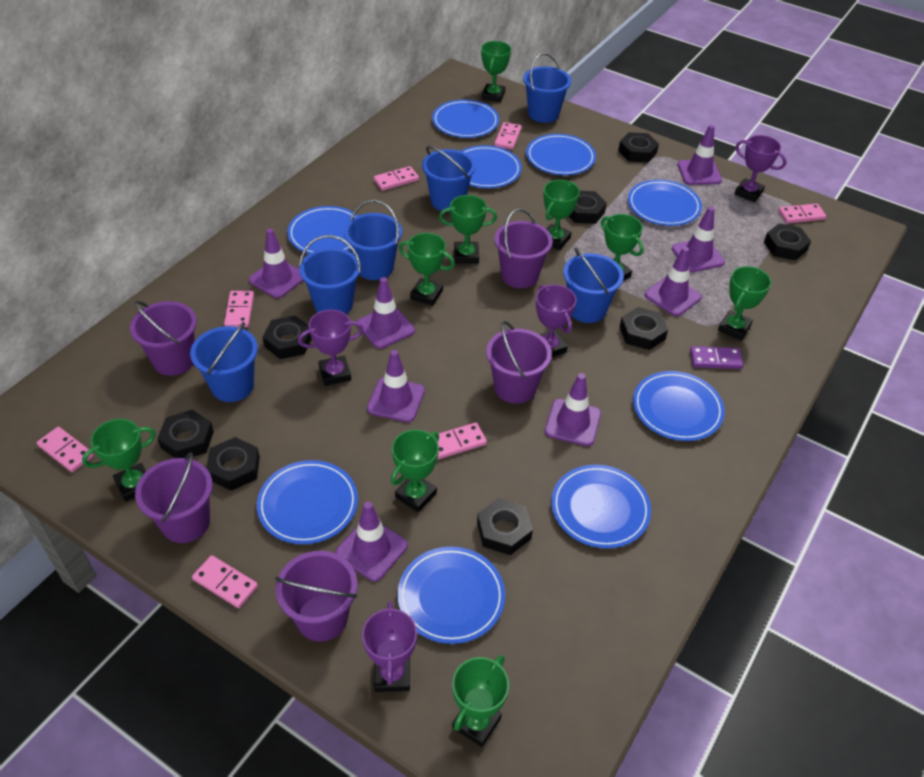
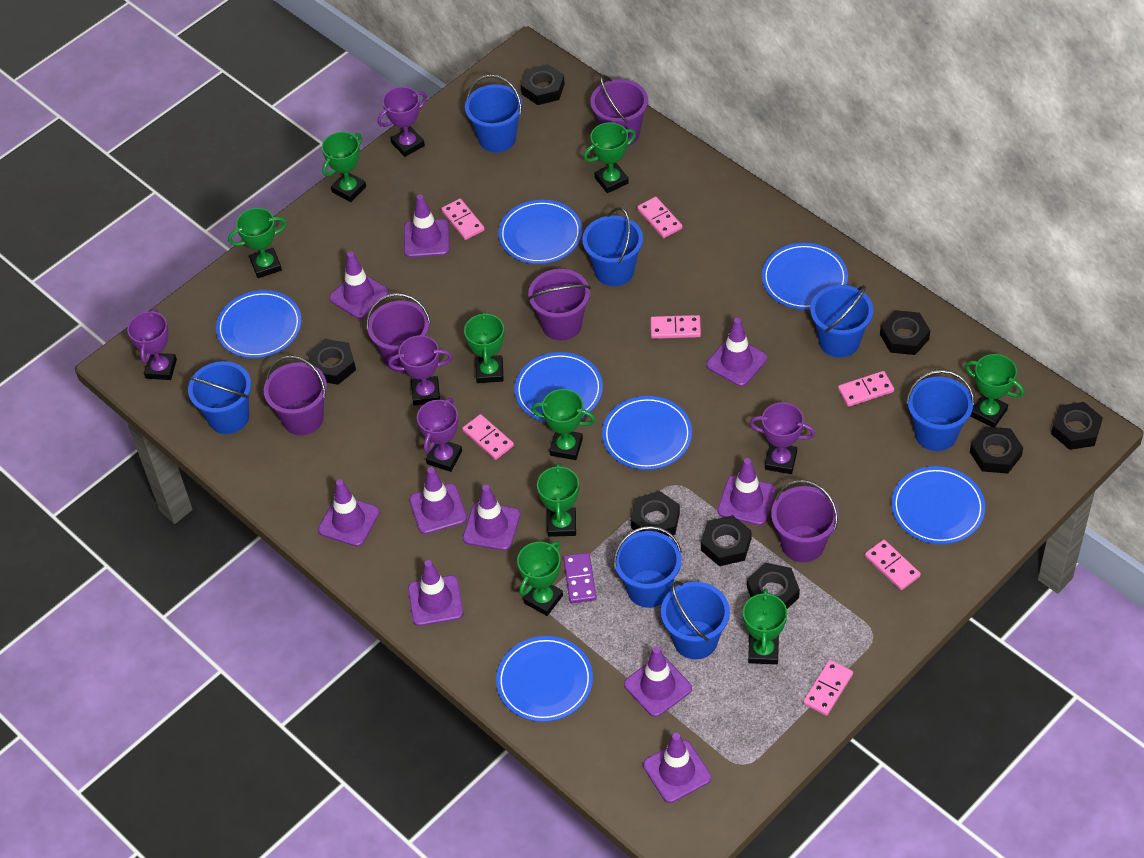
blue bucket: 6 -> 7
blue plate: 9 -> 7
purple traffic cone: 8 -> 10
purple trophy: 4 -> 5

